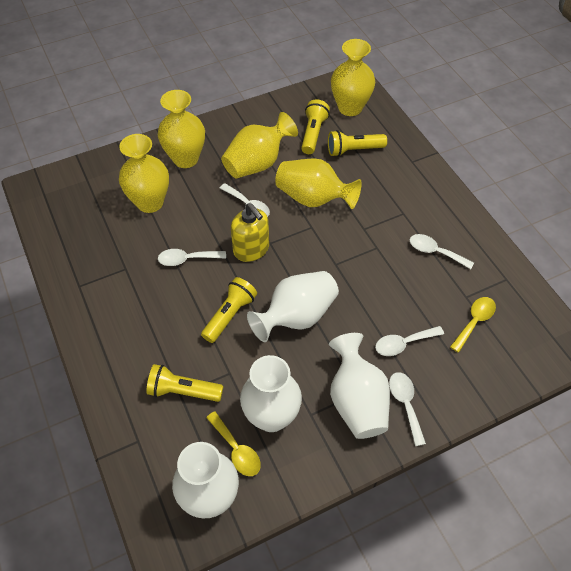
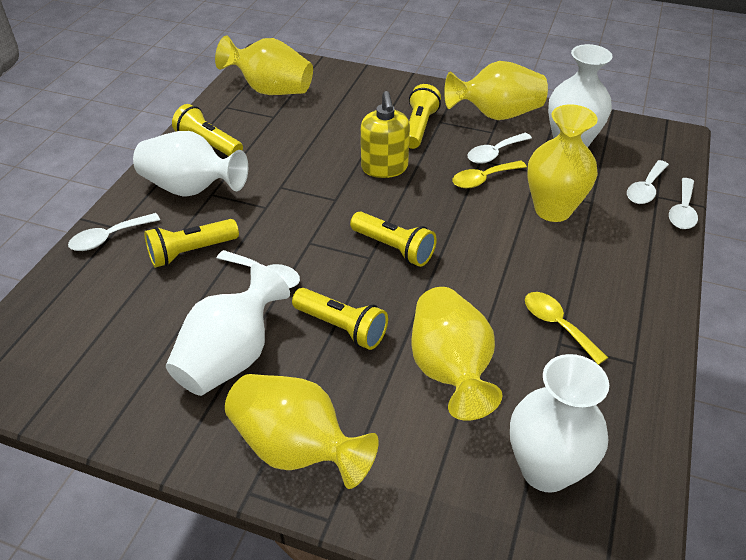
yellow flashlight: 4 -> 5

